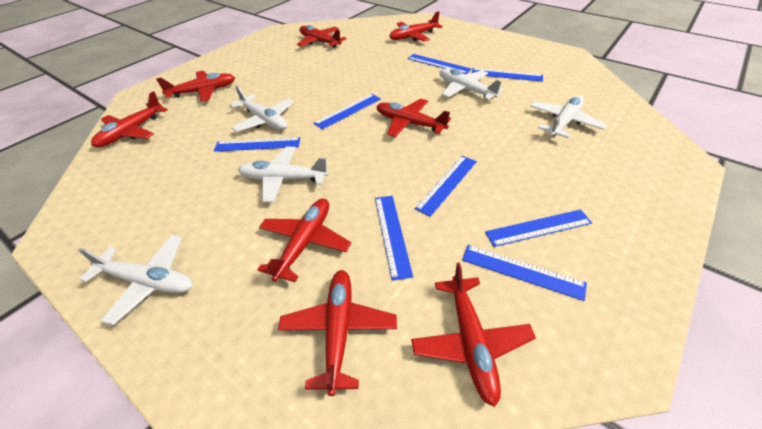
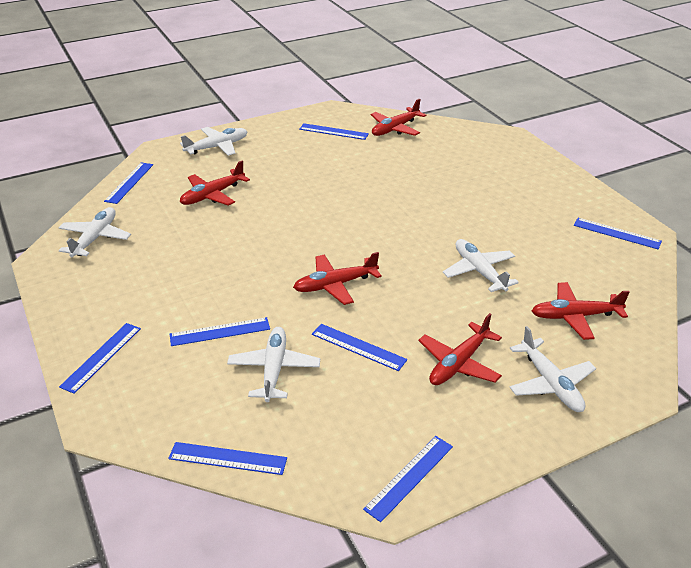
red plane: 8 -> 5

